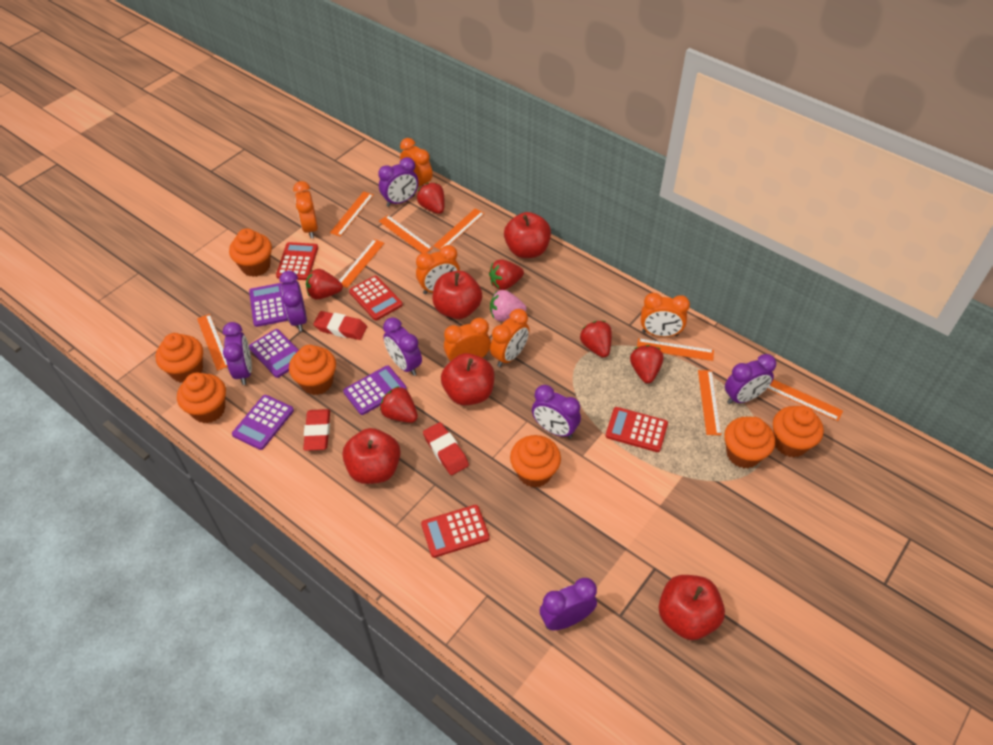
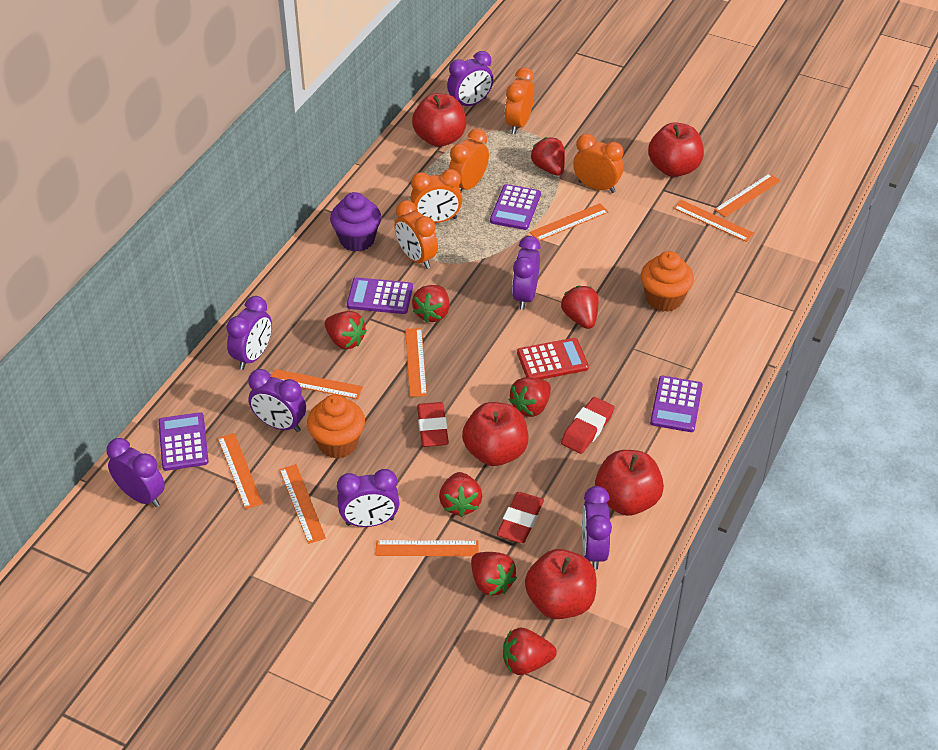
orange clock: 6 -> 5
orange cupcake: 7 -> 2
pink strawberry: 1 -> 0
purple cupcake: 0 -> 1
red calculator: 4 -> 1
red strawberry: 6 -> 8

